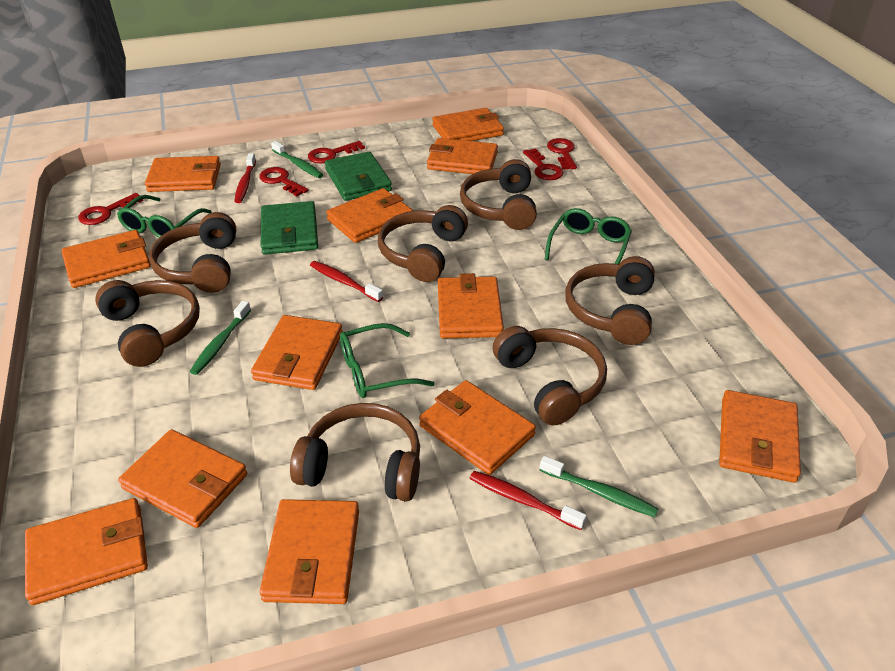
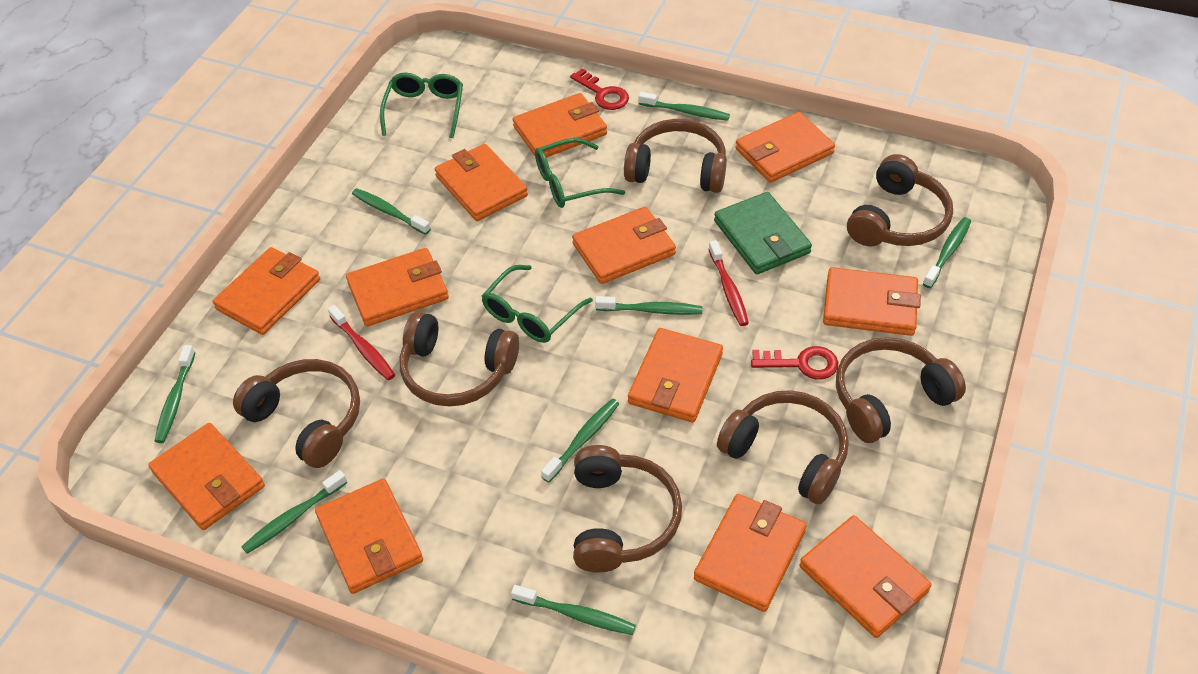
green toothbrush: 3 -> 8
green wallet: 2 -> 1
red key: 5 -> 2
red toothbrush: 3 -> 2

